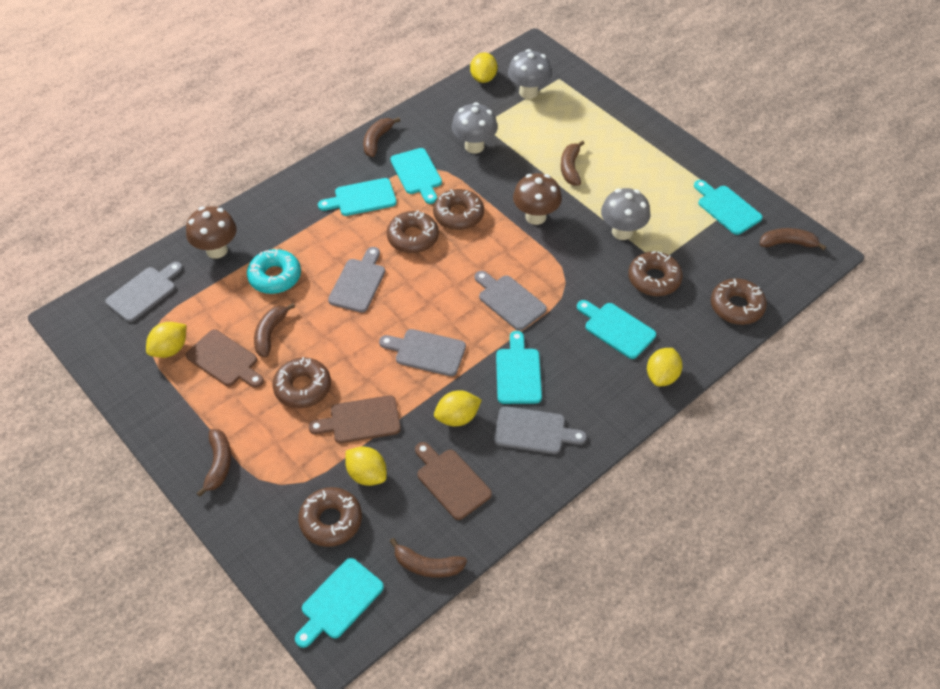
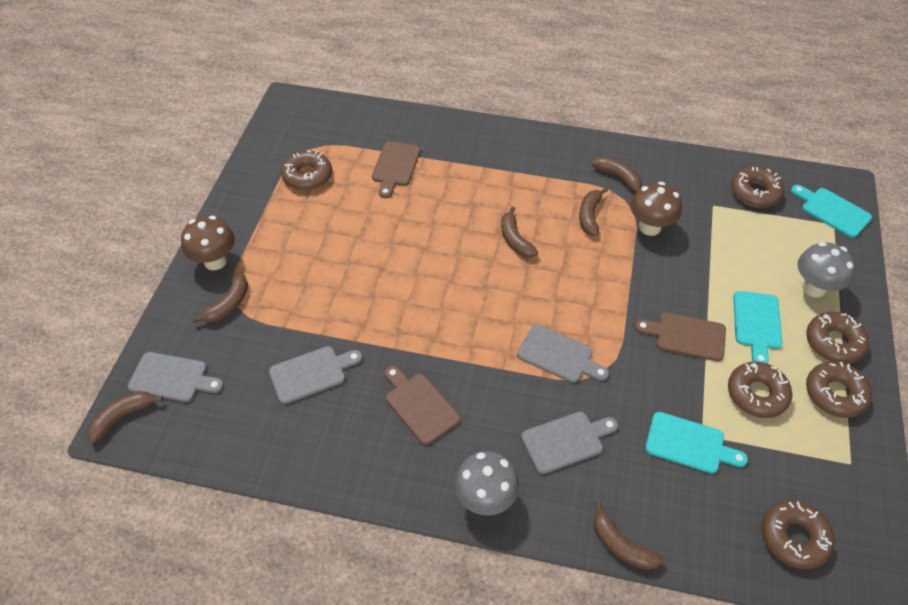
grey cutting board: 5 -> 4
grey mushroom: 3 -> 2
turquoise cutting board: 6 -> 3
turquoise donut: 1 -> 0
yellow lemon: 5 -> 0

